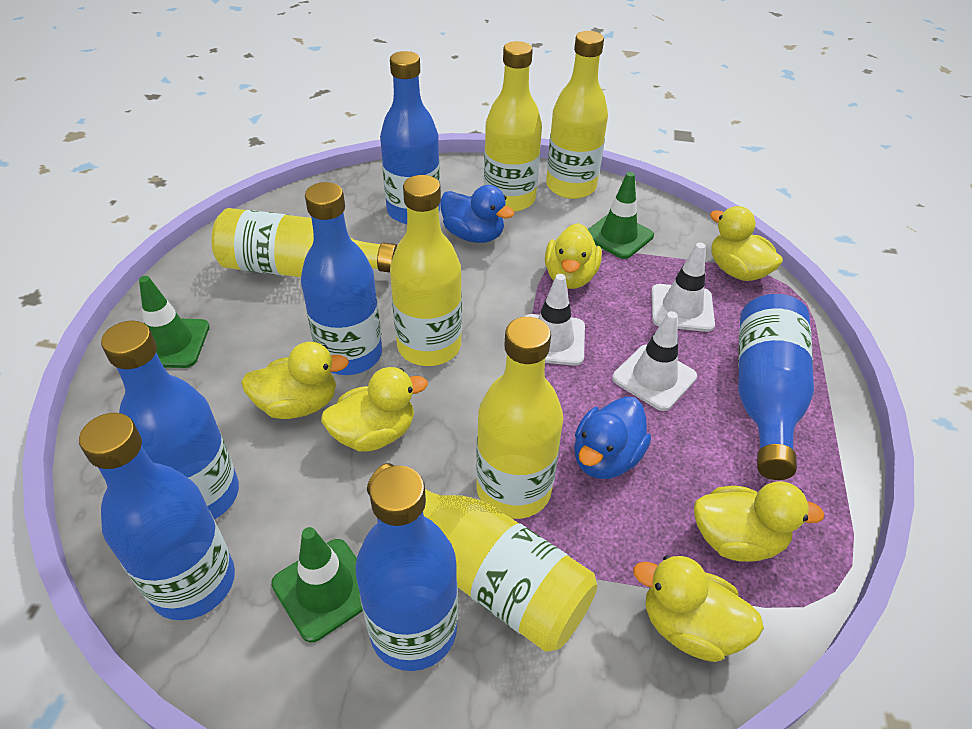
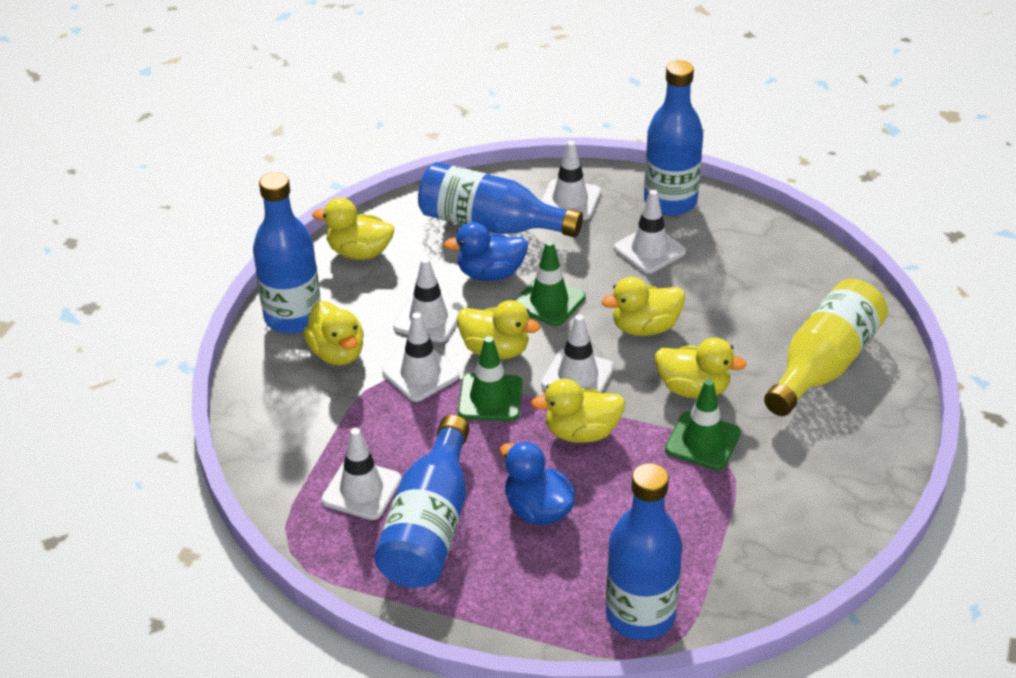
blue bottle: 6 -> 5
white traffic cone: 3 -> 6
yellow bottle: 6 -> 1

